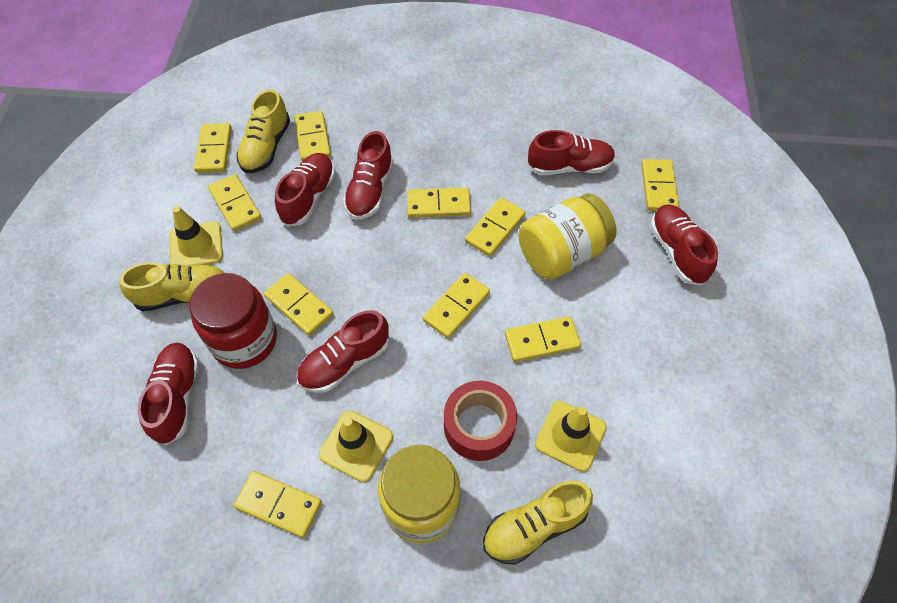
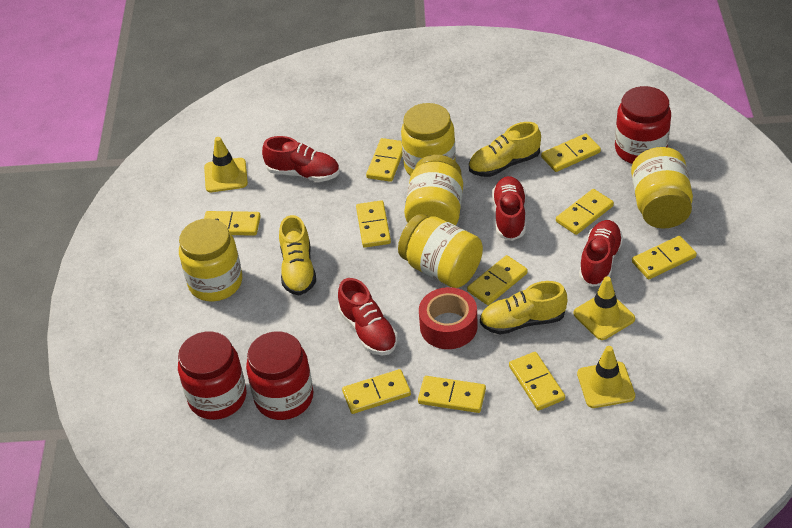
red jar: 1 -> 3
red shoe: 6 -> 4
yellow jar: 2 -> 5

